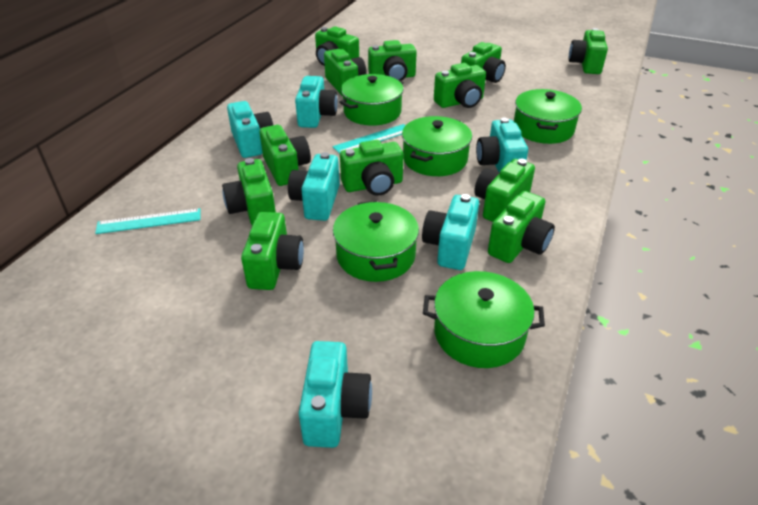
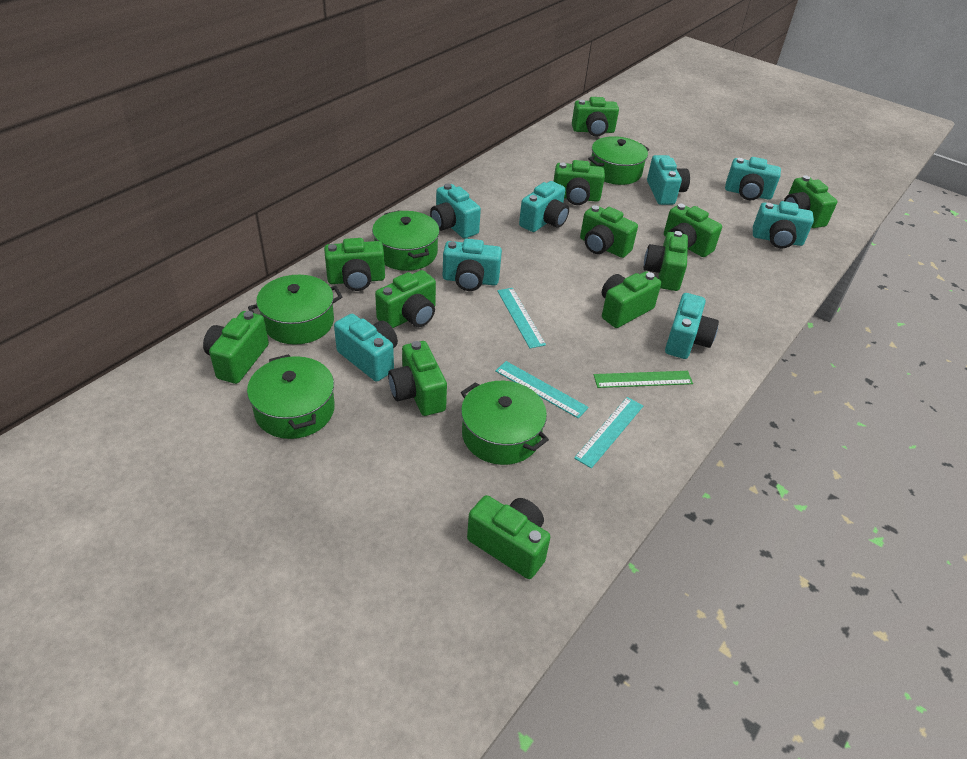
green ruler: 0 -> 1
turquoise camera: 6 -> 8
turquoise ruler: 2 -> 3

